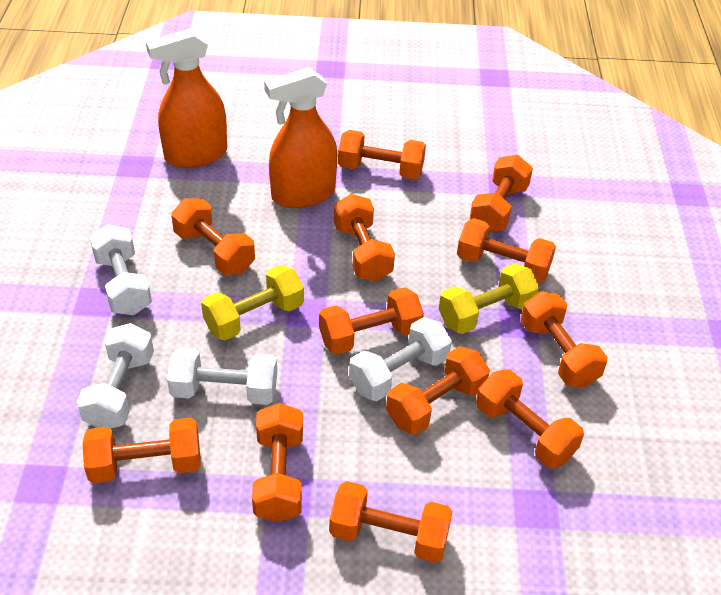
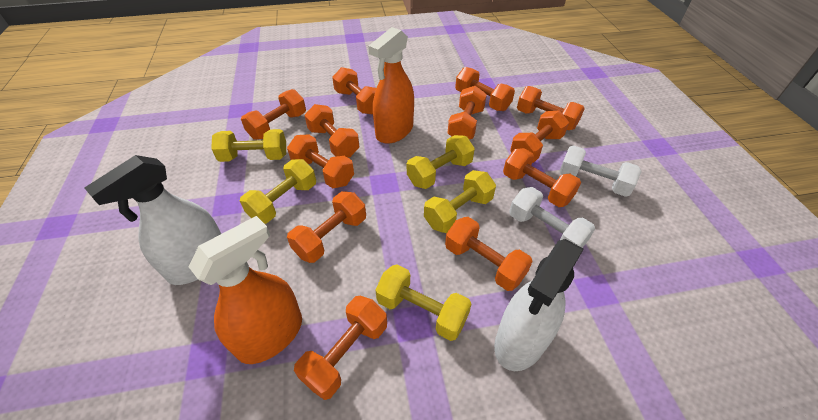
white dumbbell: 4 -> 2
white spray bottle: 0 -> 2
yellow dumbbell: 2 -> 5

